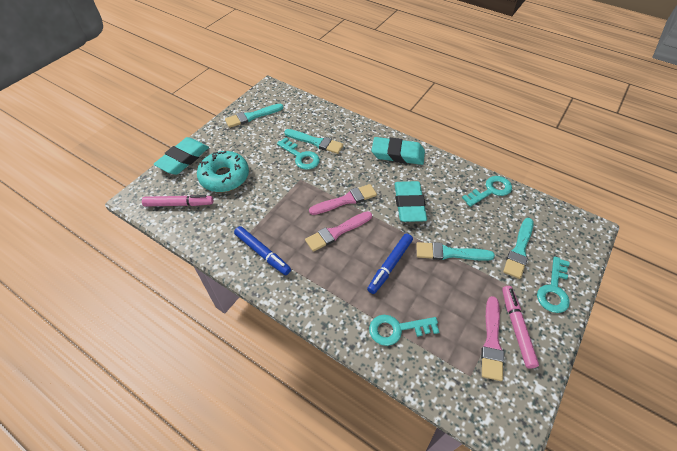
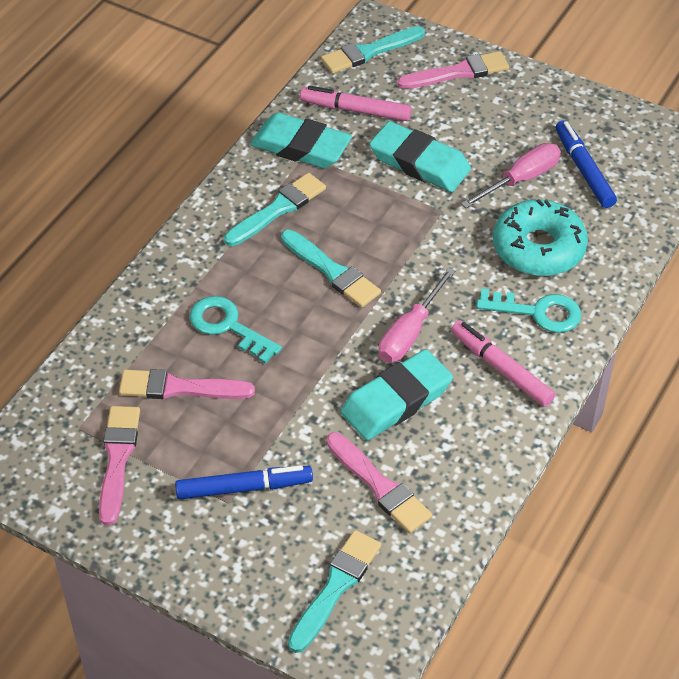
pink brush: 3 -> 4
pink screwdriver: 0 -> 2
turquoise key: 4 -> 2

